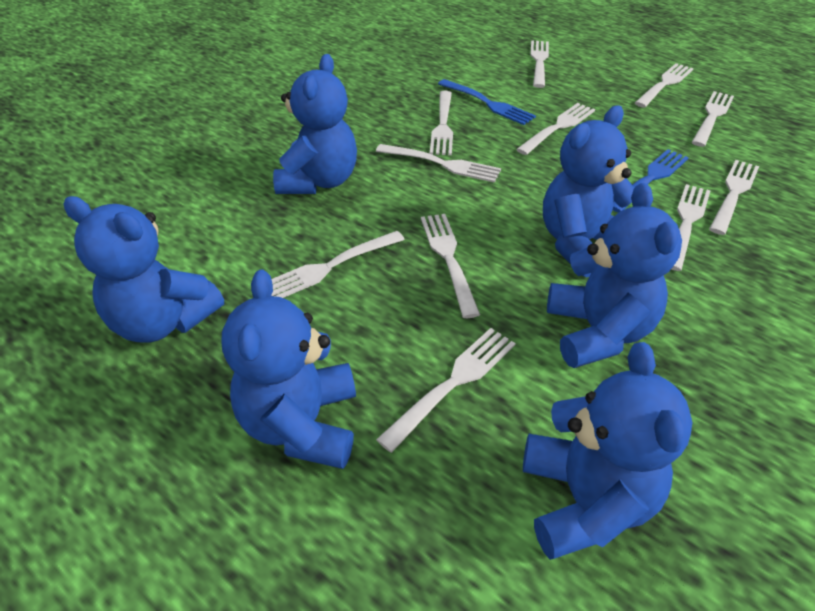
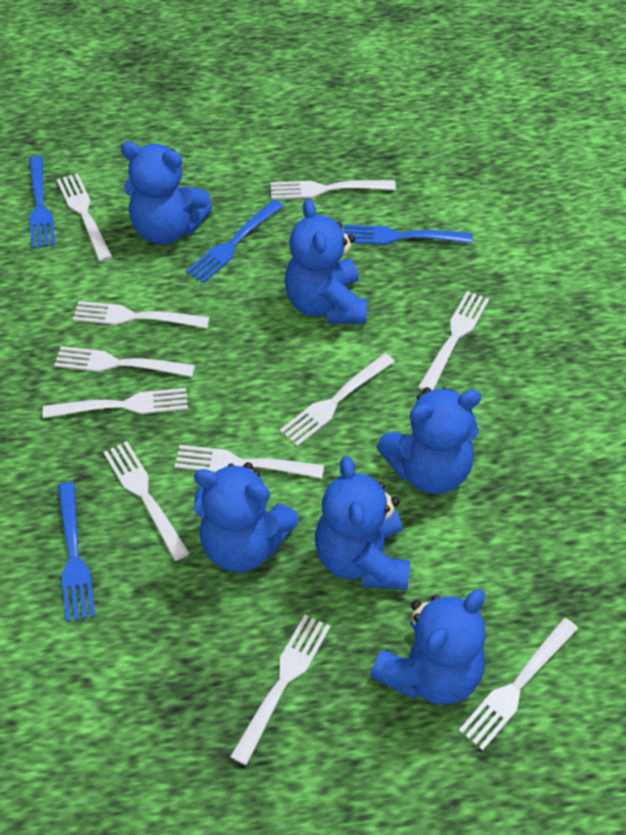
blue fork: 2 -> 4

